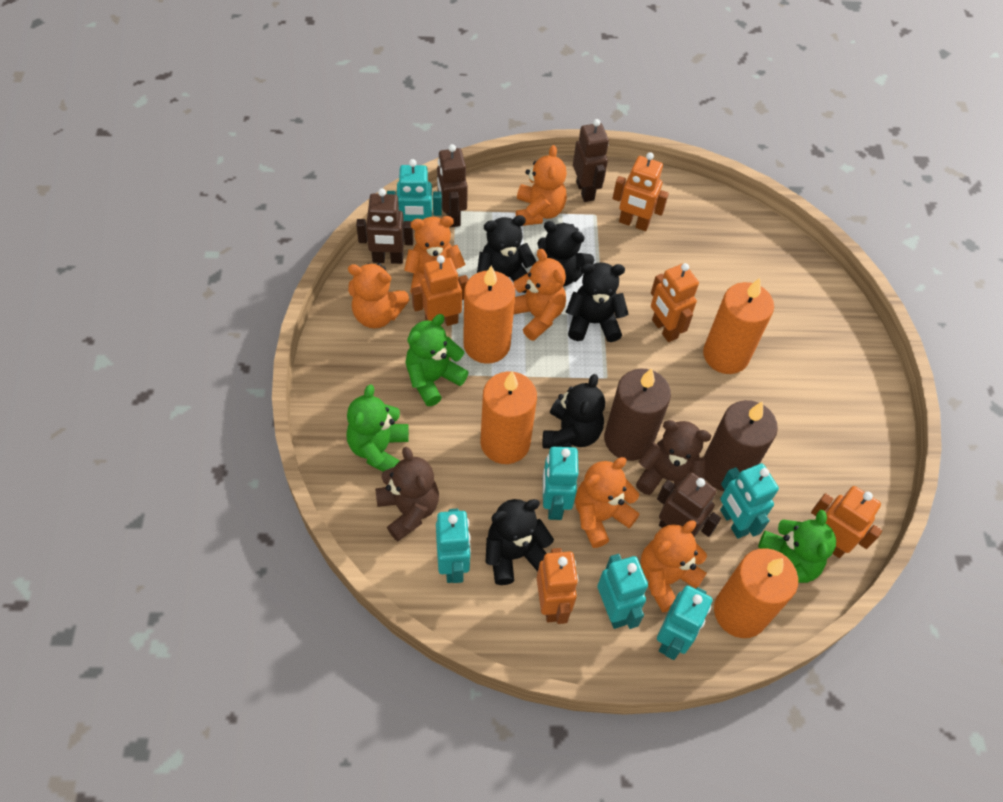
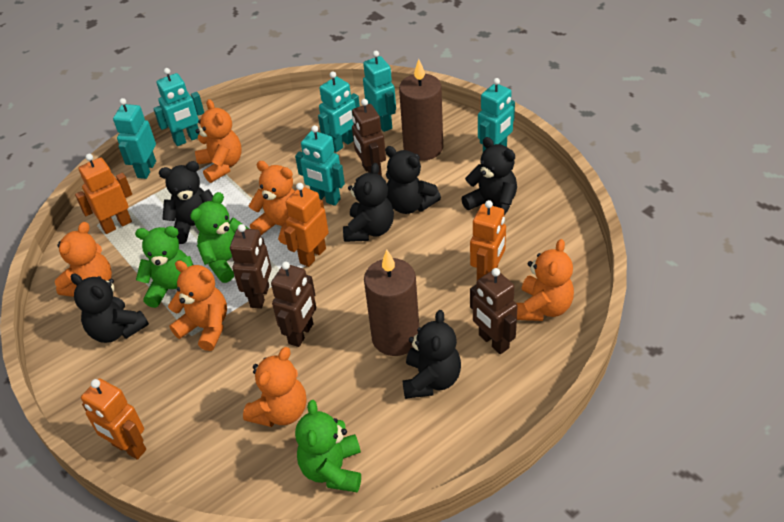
black teddy bear: 5 -> 6
brown teddy bear: 2 -> 0
orange candle: 4 -> 0
orange robot: 5 -> 4

